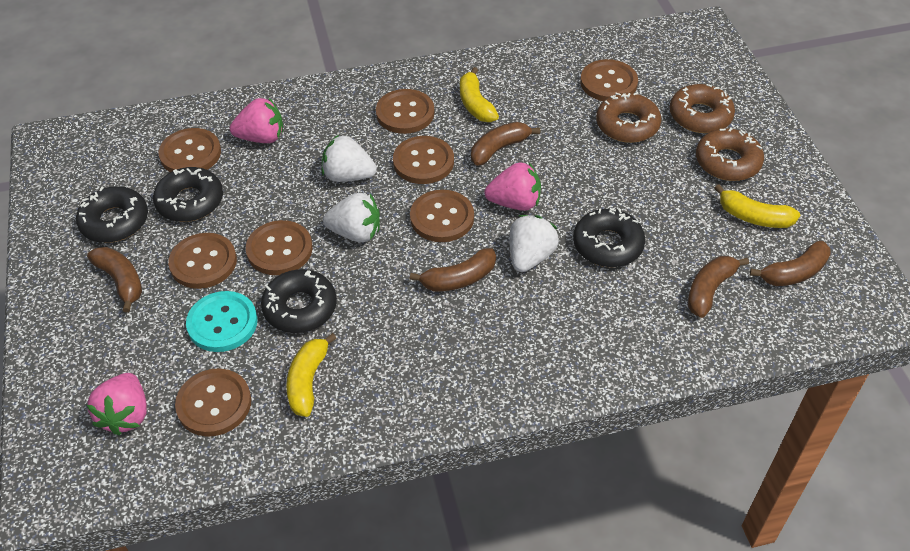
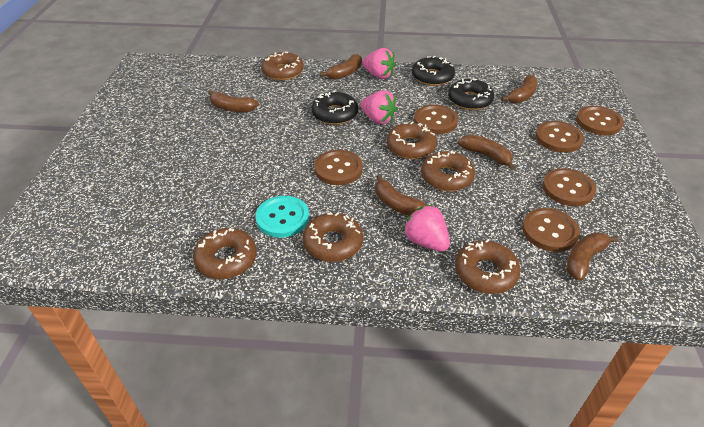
black donut: 4 -> 3
brown banana: 5 -> 6
brown button: 8 -> 6
brown donut: 3 -> 6
white strawberry: 3 -> 0
yellow banana: 3 -> 0

